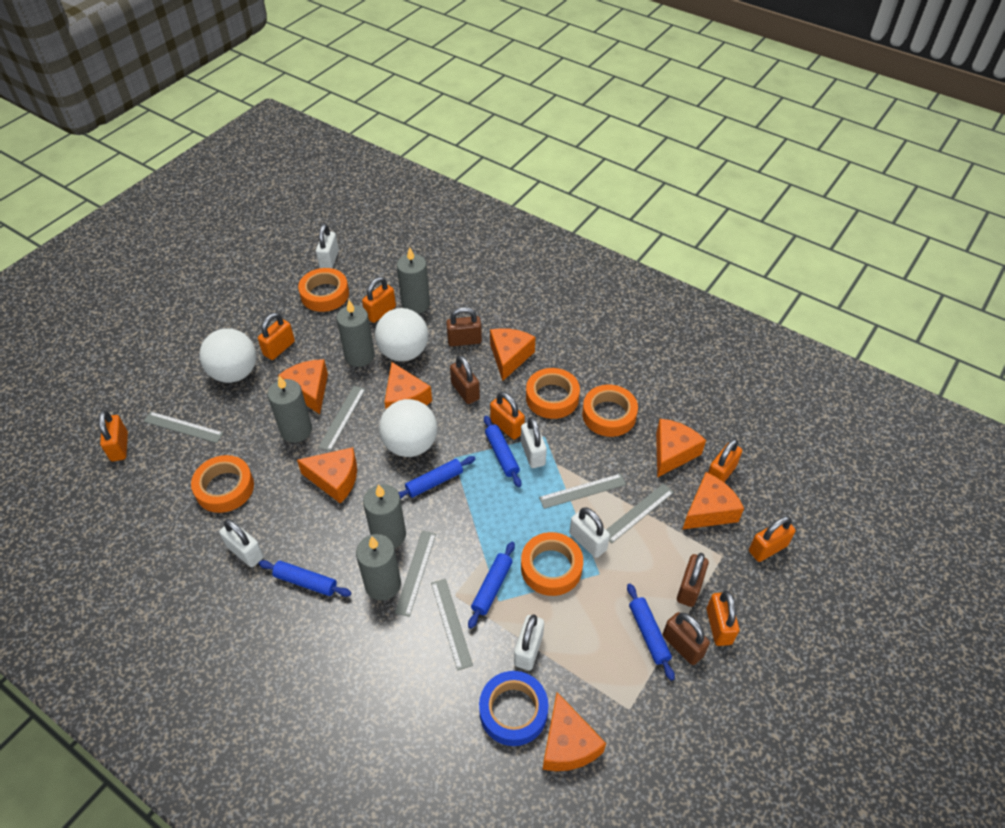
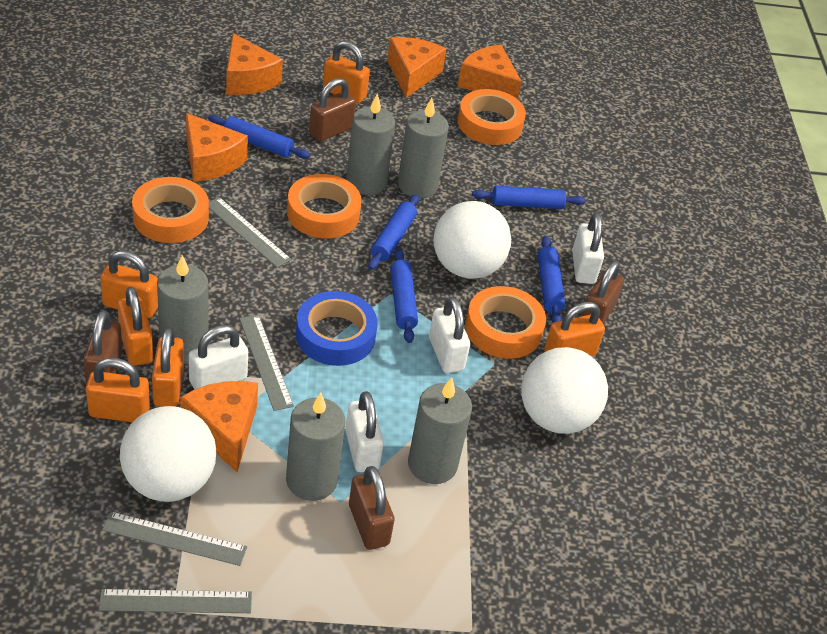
grey ruler: 6 -> 4
orange cheese: 7 -> 5
orange padlock: 7 -> 6
orange tape: 5 -> 4
white padlock: 5 -> 4

